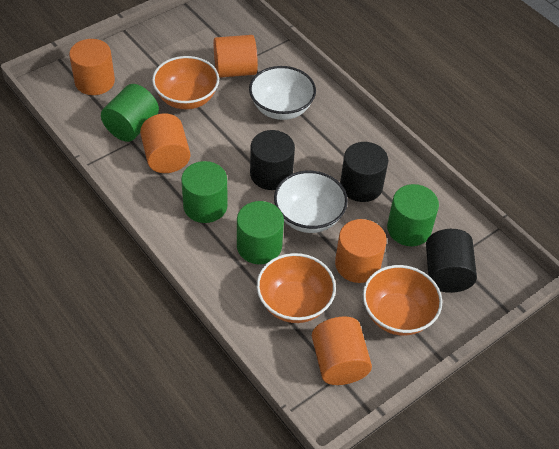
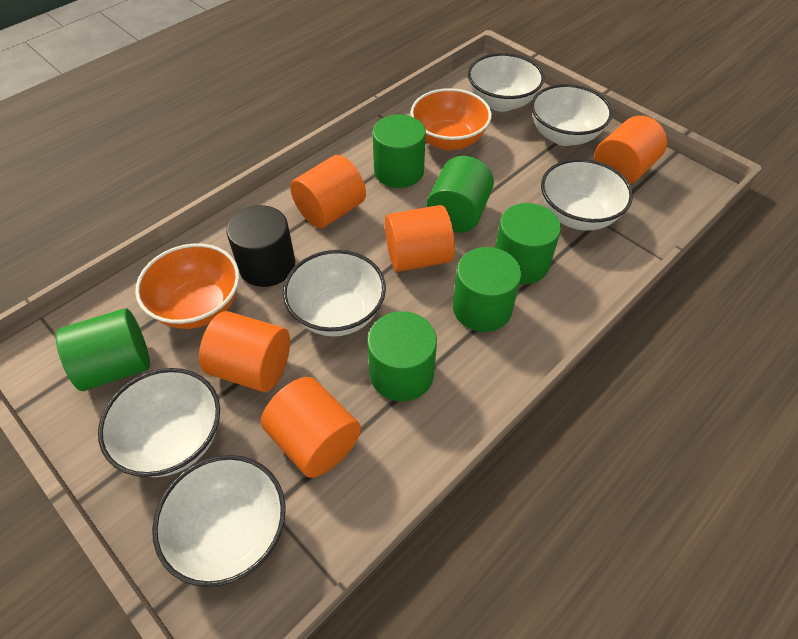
black cylinder: 3 -> 1
green cylinder: 4 -> 6
orange bowl: 3 -> 2
white bowl: 2 -> 6

